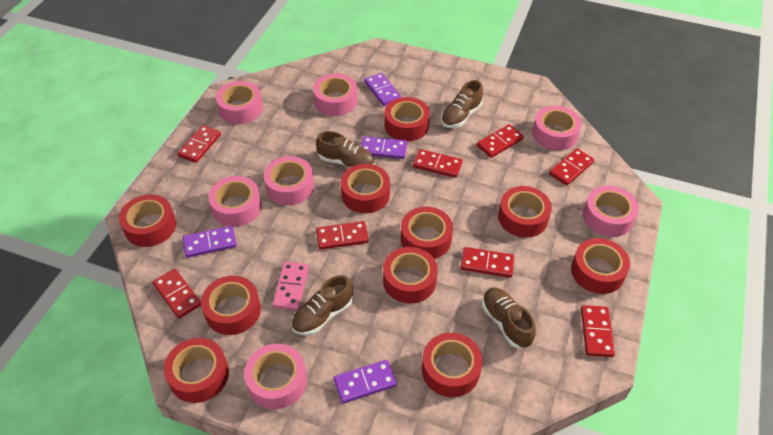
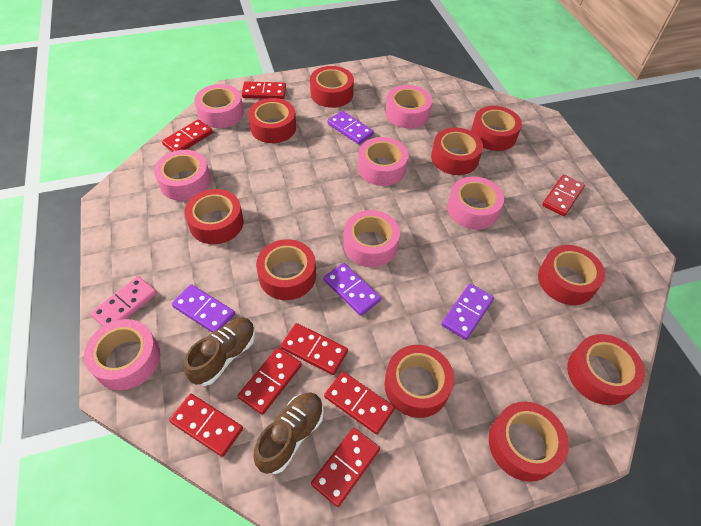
brown shoe: 4 -> 2

